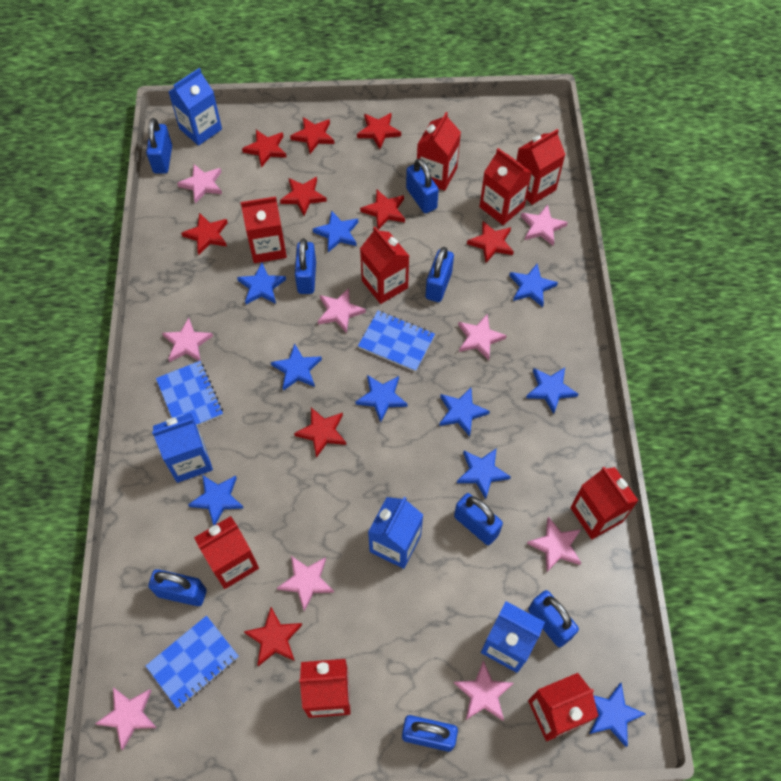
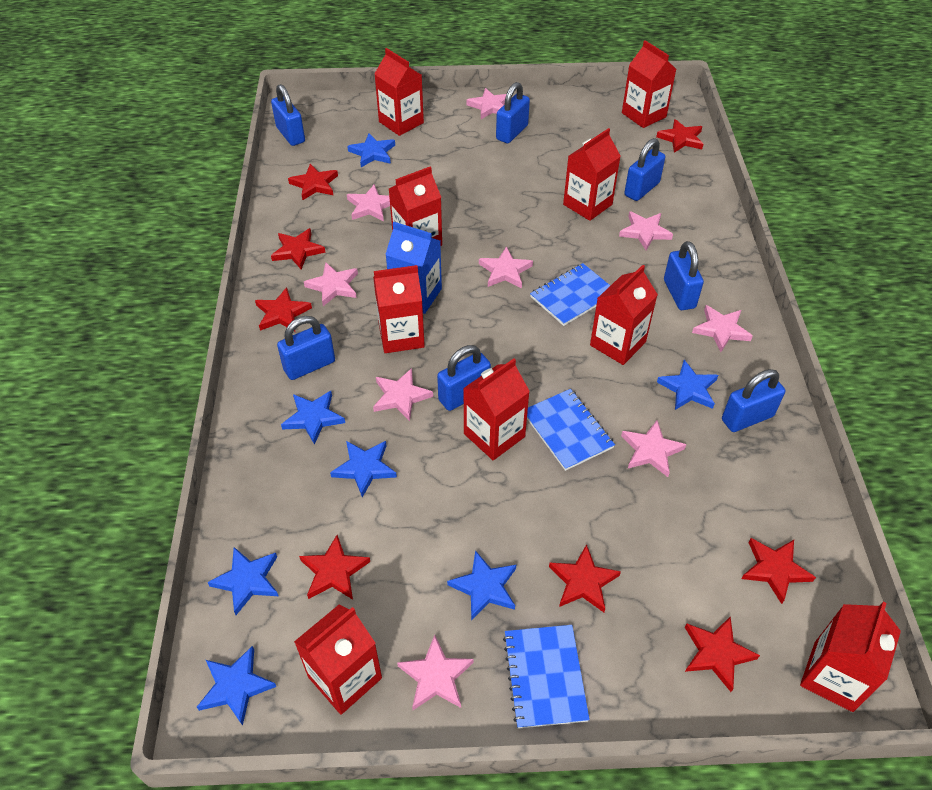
blue carton: 4 -> 1
blue padlock: 8 -> 7
blue star: 10 -> 7
red star: 9 -> 8

